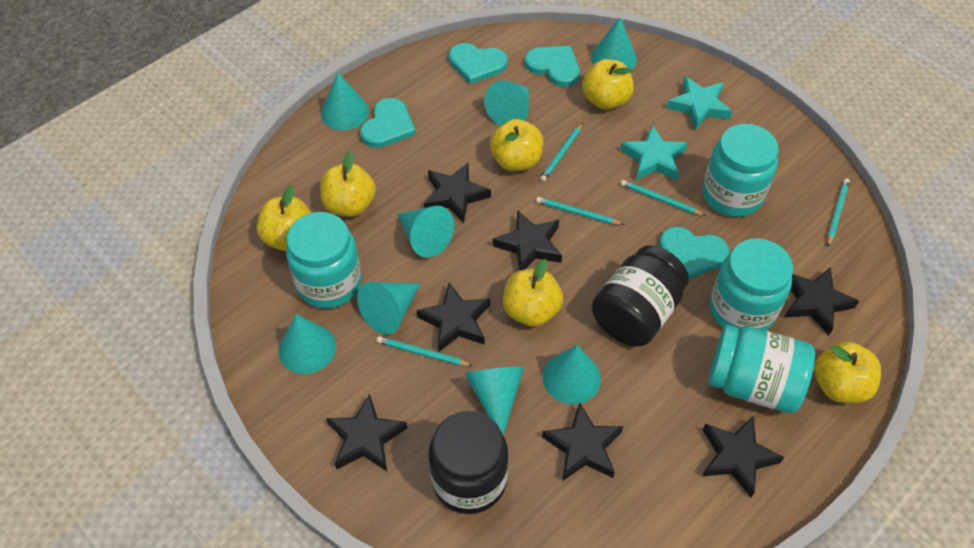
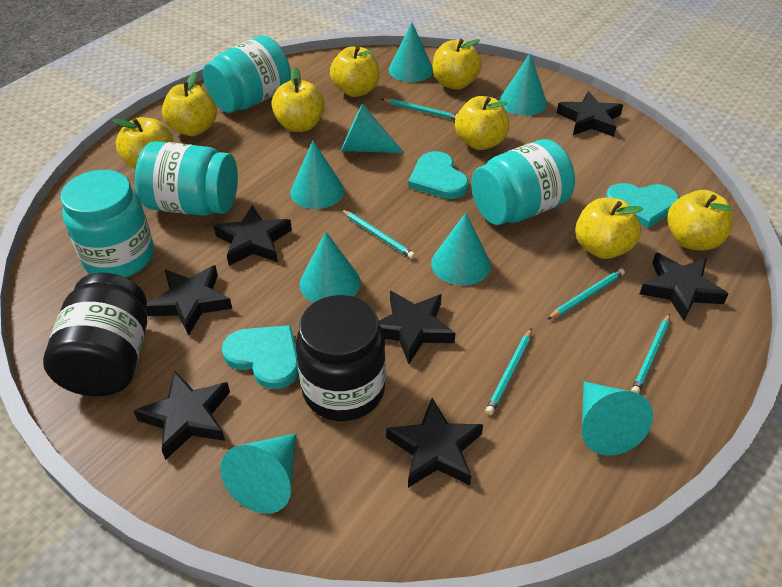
turquoise heart: 4 -> 3
turquoise star: 2 -> 0
yellow apple: 6 -> 8

